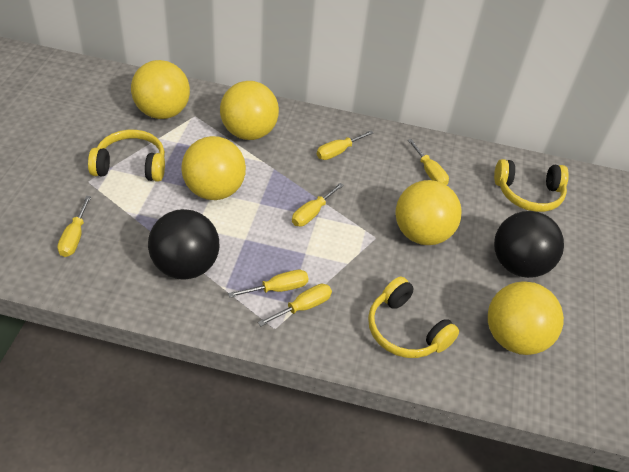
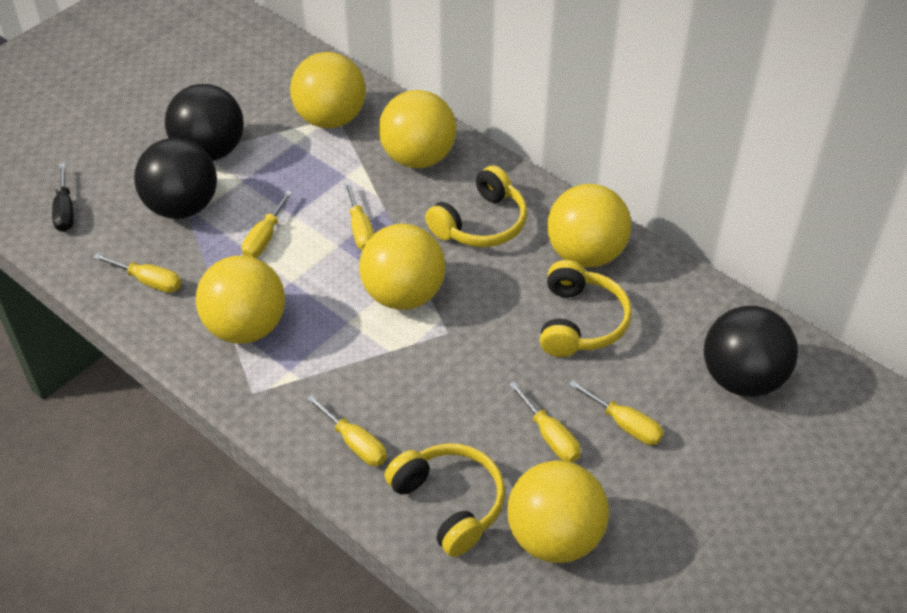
black ball: 2 -> 3
black screwdriver: 0 -> 1
yellow ball: 5 -> 6

